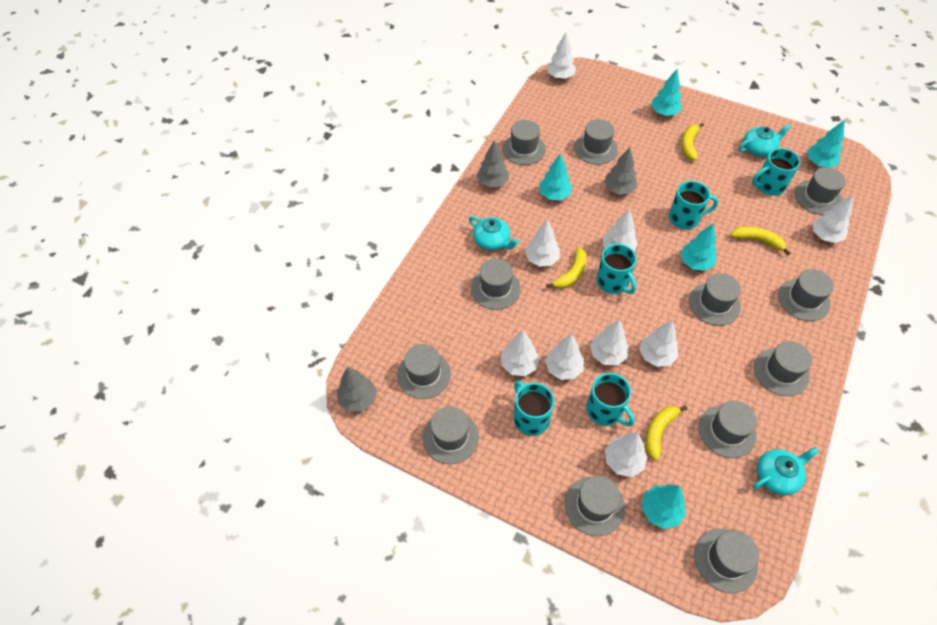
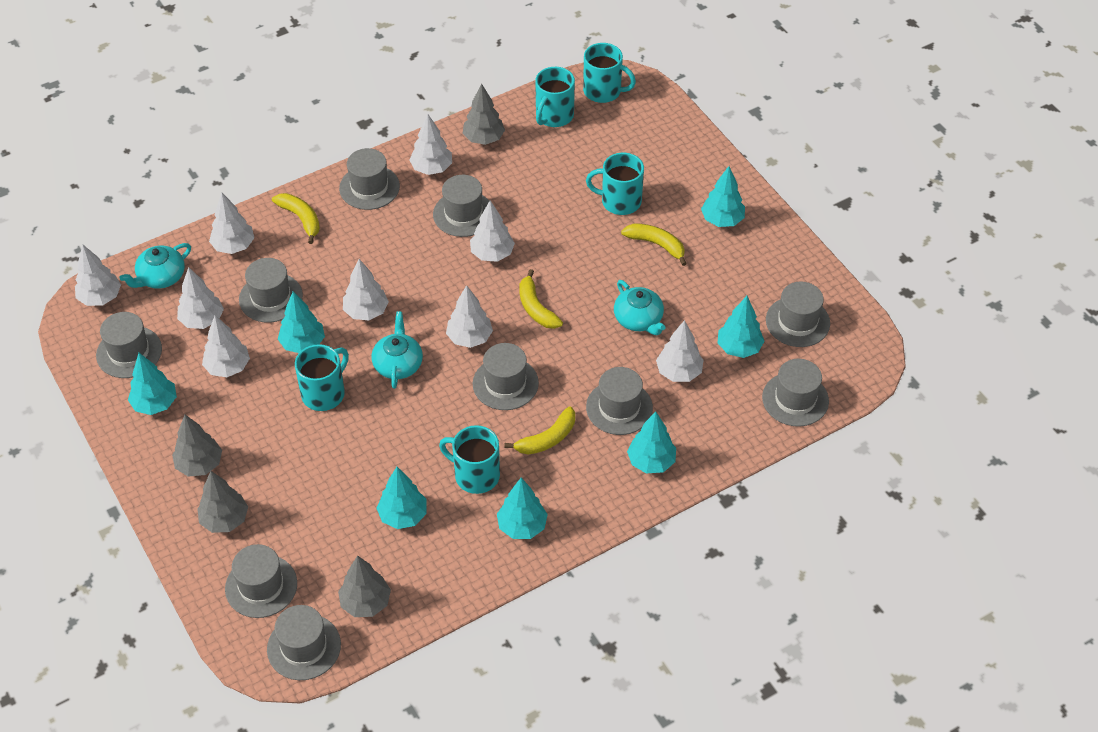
grey hat: 12 -> 10
grey tree: 3 -> 4
turquoise tree: 5 -> 7

